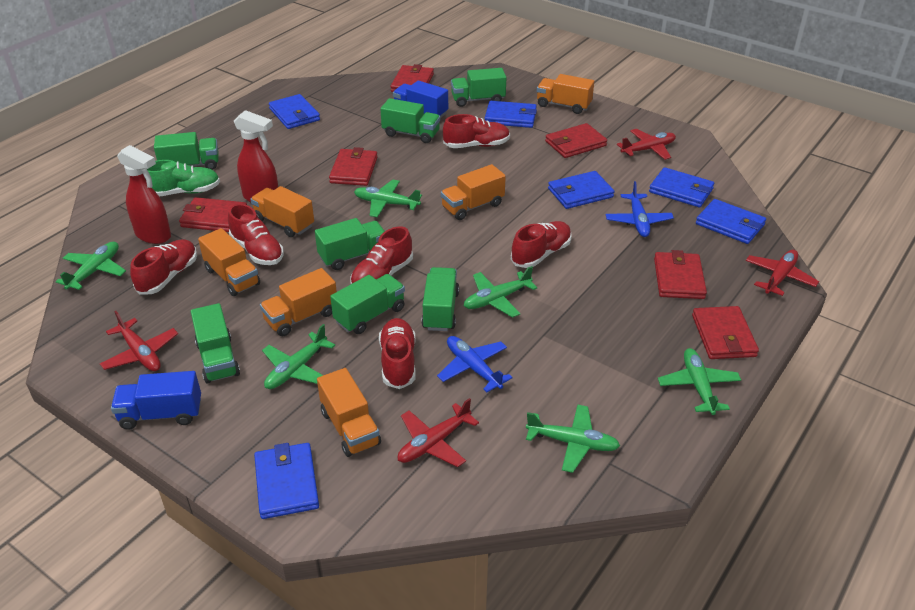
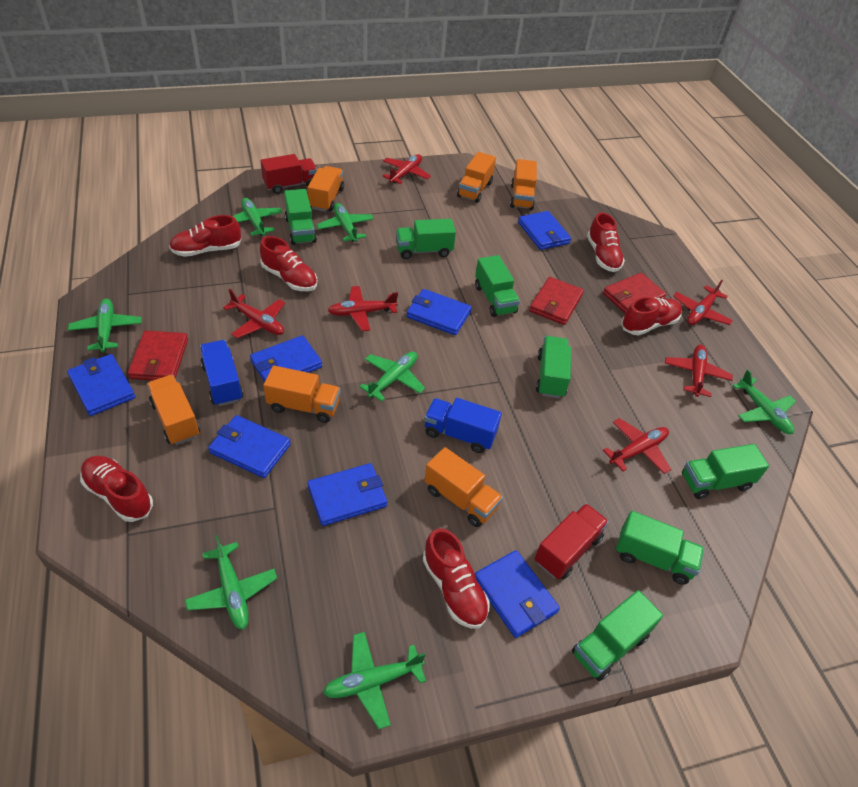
blue plane: 2 -> 0
blue wallet: 6 -> 7
green plane: 6 -> 7
green shoe: 1 -> 0
red plane: 4 -> 6
red spray bottle: 2 -> 0
red truck: 0 -> 2
red wallet: 6 -> 3

